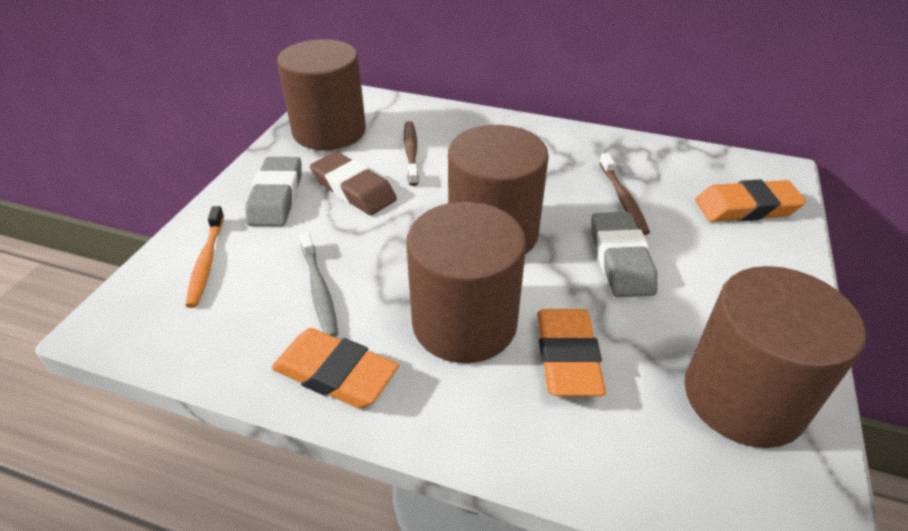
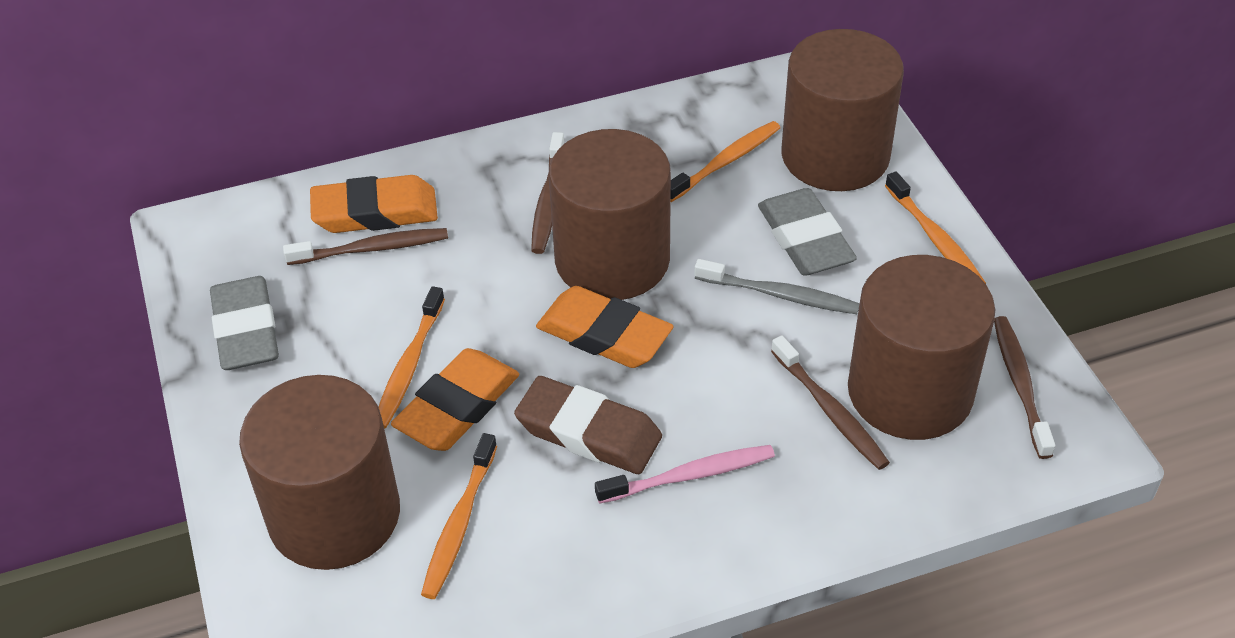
brown toothbrush: 2 -> 4
orange toothbrush: 1 -> 4
pink toothbrush: 0 -> 1

